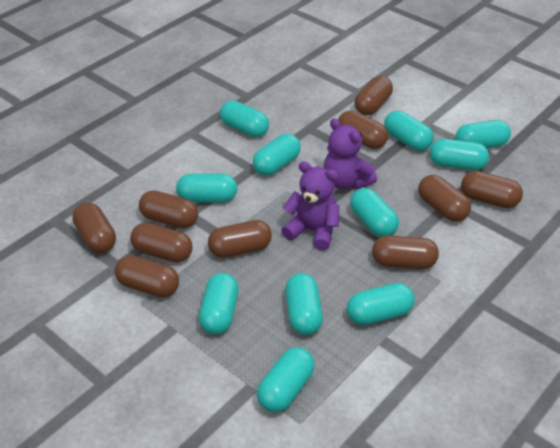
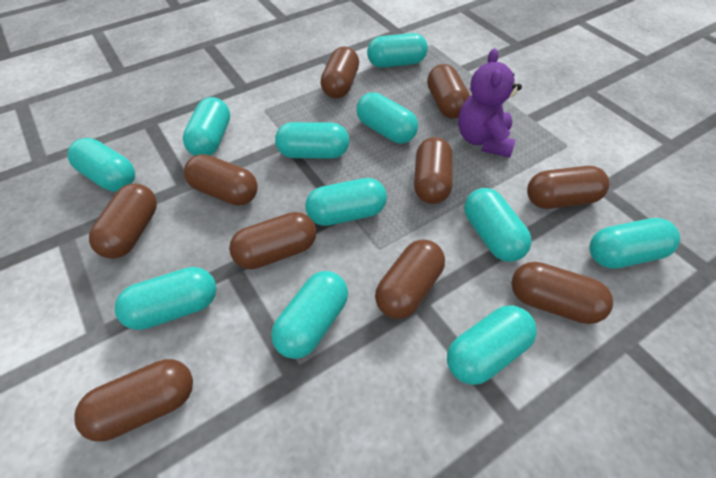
purple teddy bear: 2 -> 1

